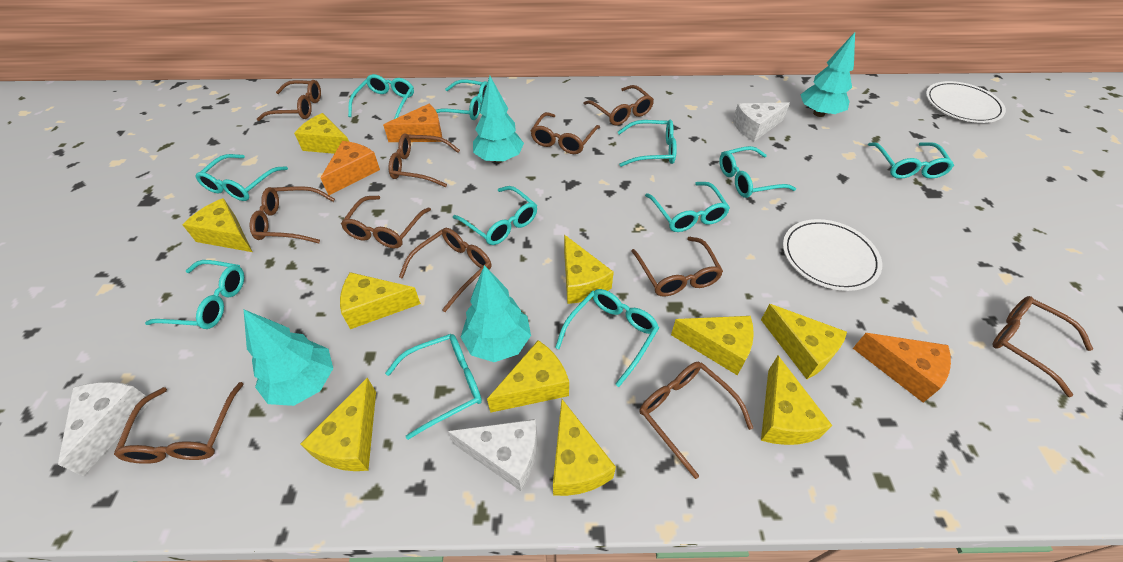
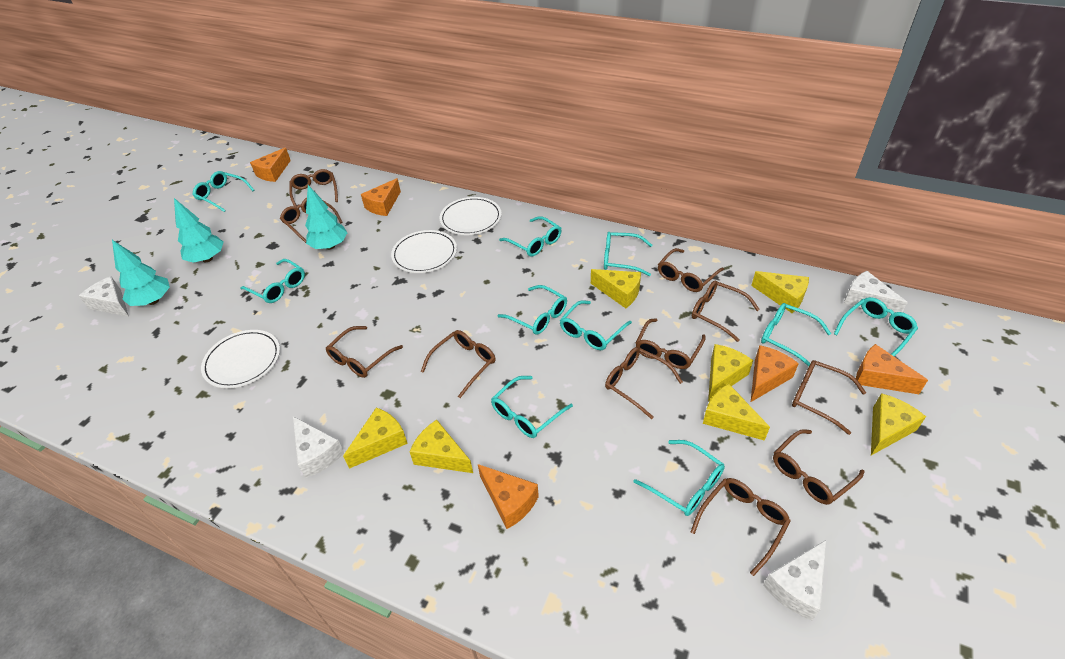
orange cheese: 3 -> 5
turquoise glasses: 11 -> 10
turquoise tree: 4 -> 3
white cheese: 3 -> 4
white plate: 2 -> 3
yellow cheese: 10 -> 7

